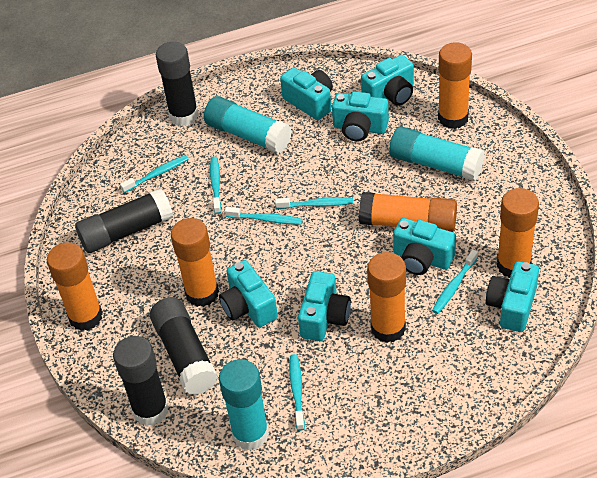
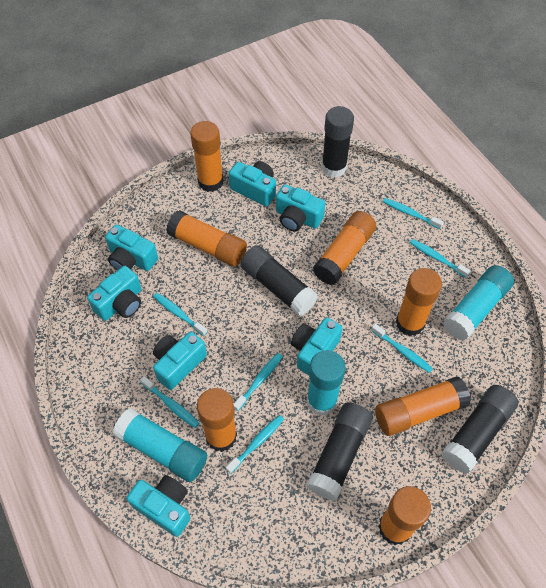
orange glue stick: 6 -> 7
turquoise toothbrush: 6 -> 7

